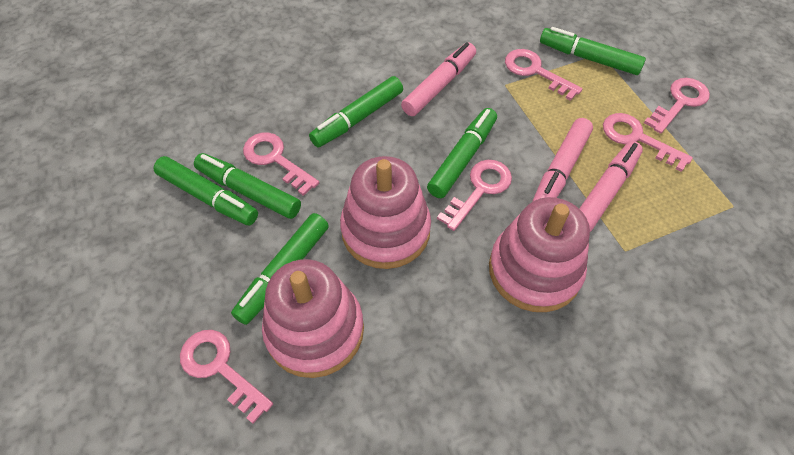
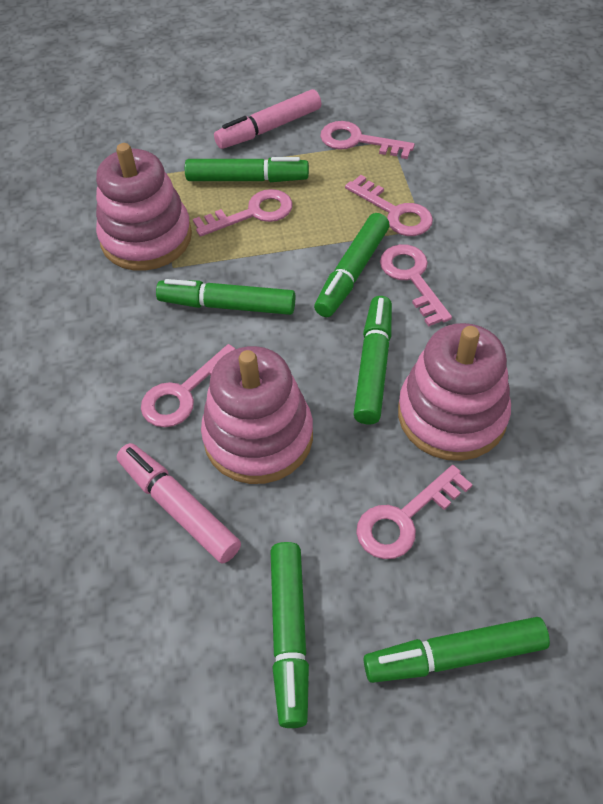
pink marker: 3 -> 2

